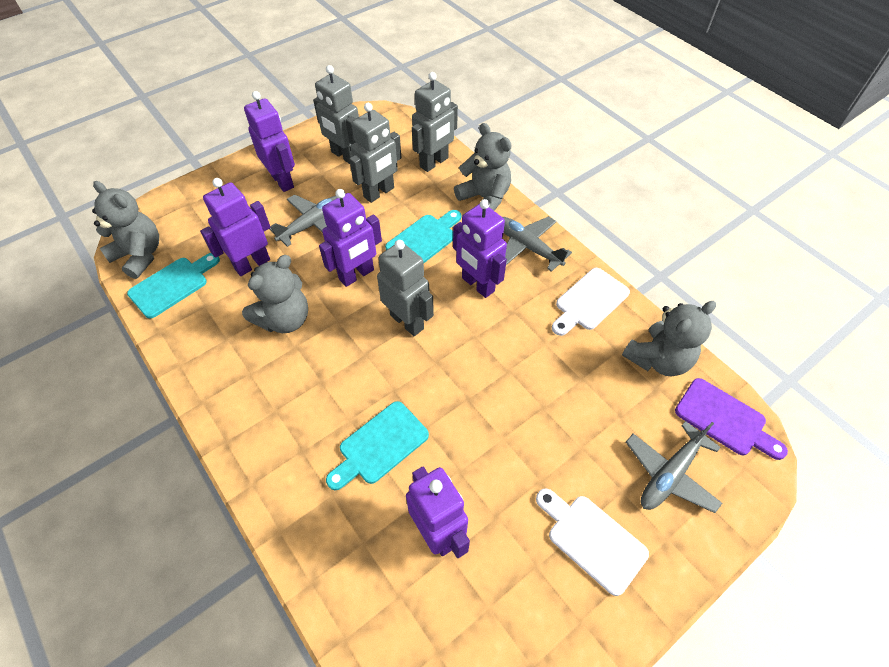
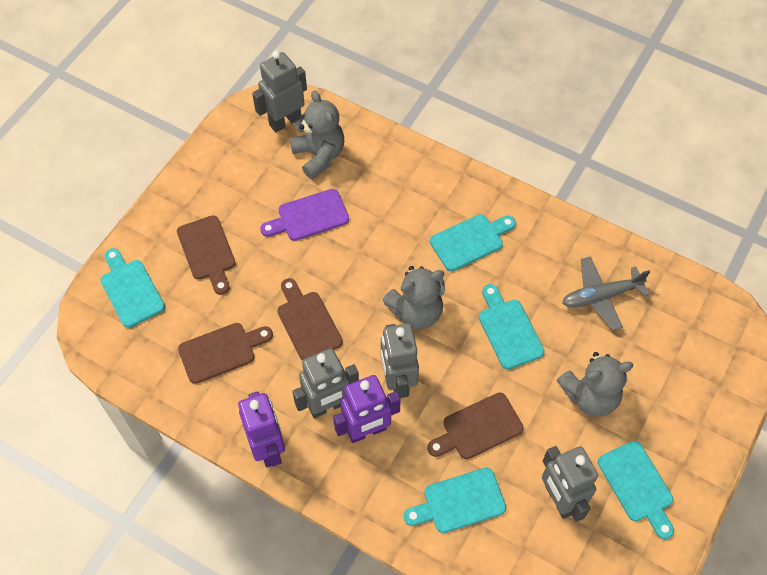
brown cutting board: 0 -> 4
grey plane: 3 -> 1
grey teddy bear: 4 -> 3
purple robot: 5 -> 2
turquoise cutting board: 3 -> 5
white cutting board: 2 -> 0

